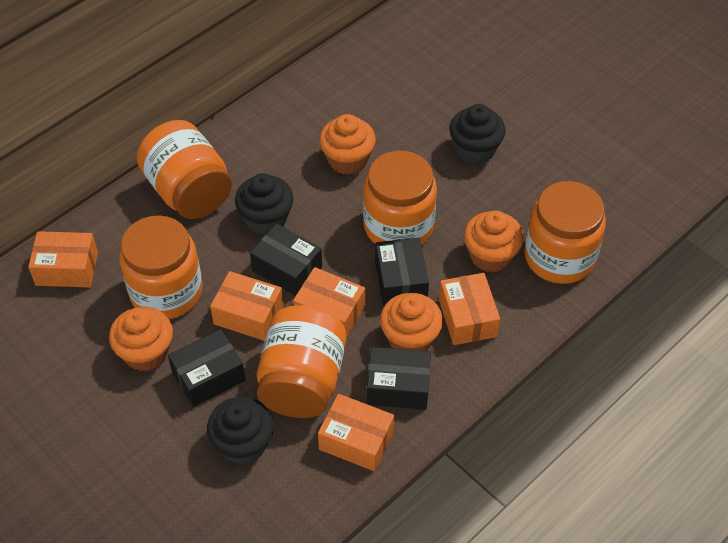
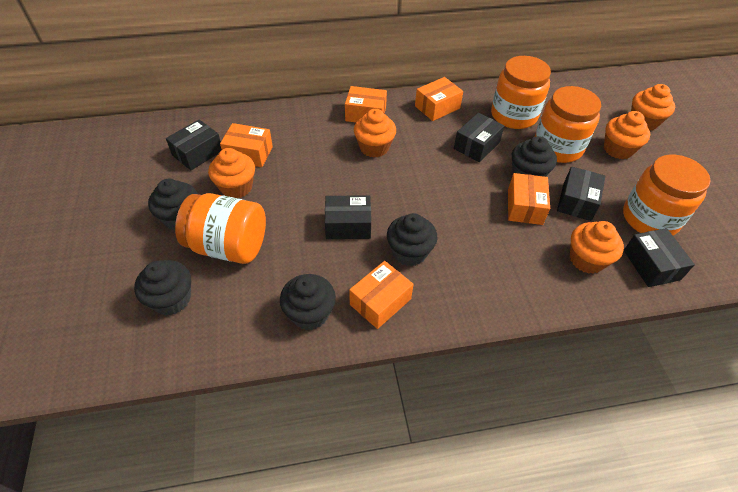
black box: 4 -> 5
black cupcake: 3 -> 5
orange cupcake: 4 -> 5
orange jar: 5 -> 4

